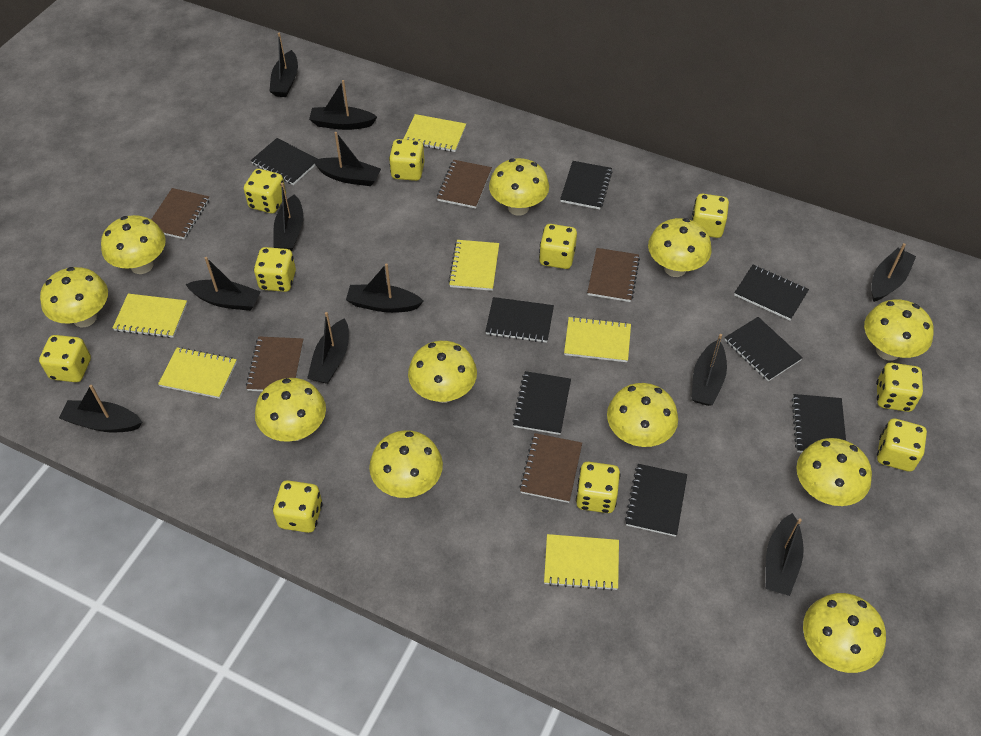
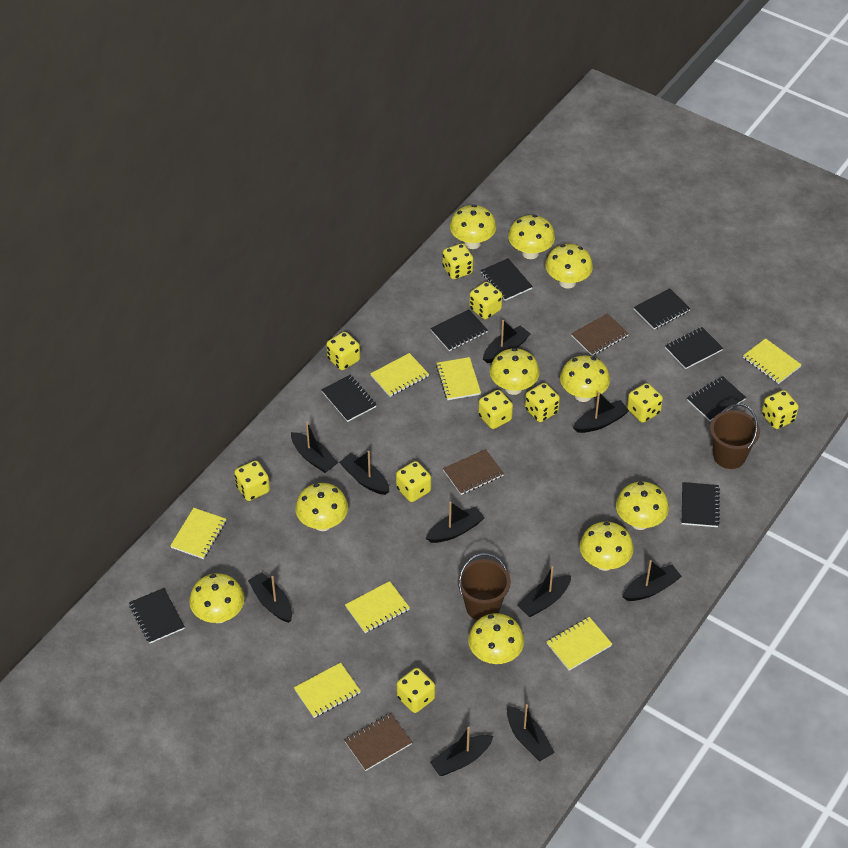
black boat: 11 -> 10
brown bucket: 0 -> 2
brown notebook: 5 -> 3
yellow mushroom: 11 -> 10
yellow notebook: 6 -> 7

